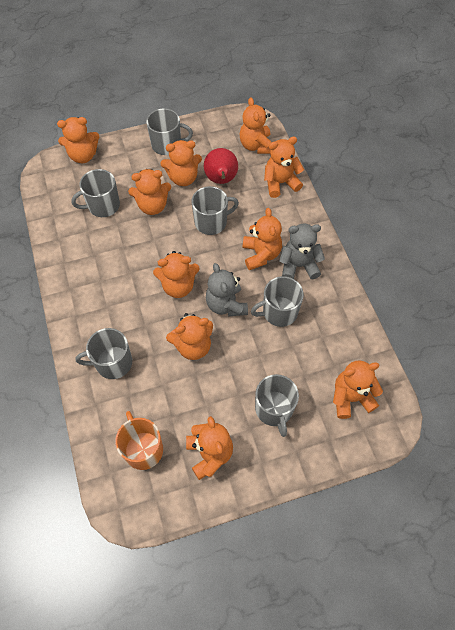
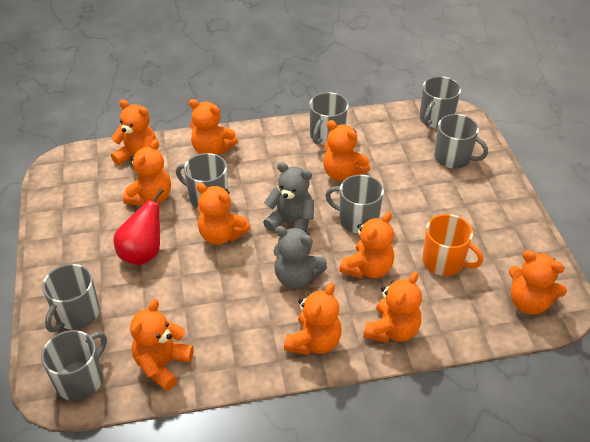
grey mug: 6 -> 7

